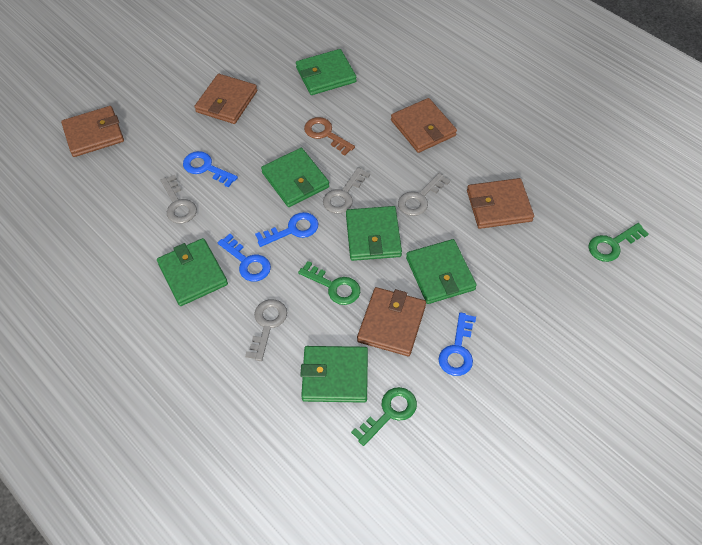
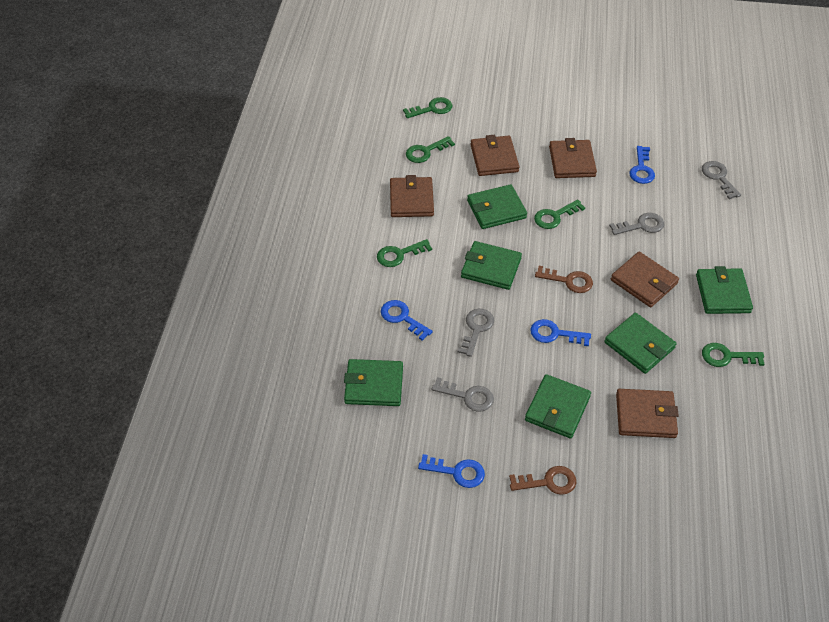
brown key: 1 -> 2
green key: 3 -> 5

